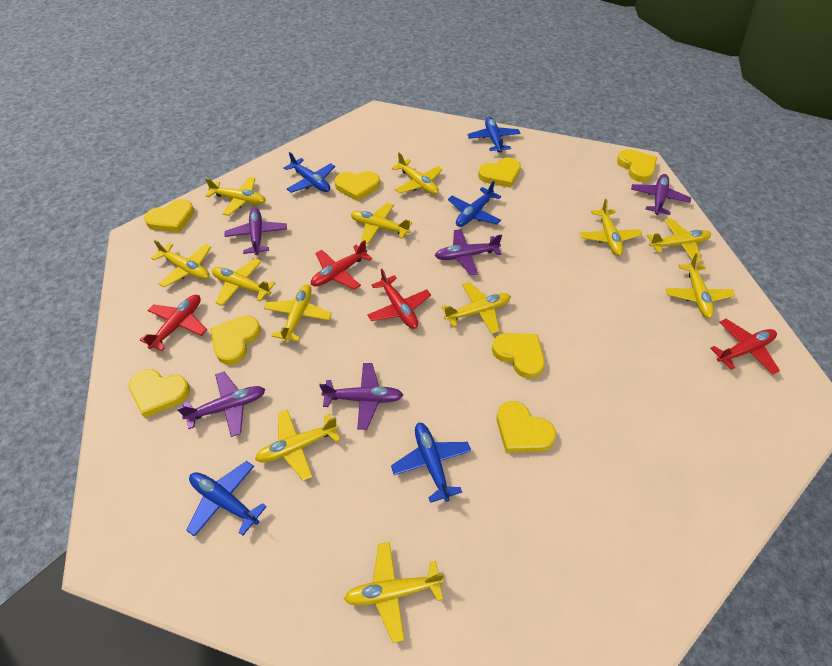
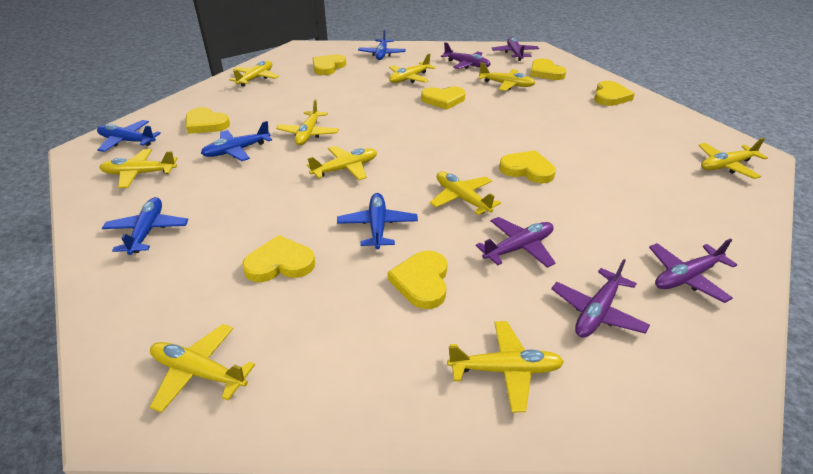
red plane: 4 -> 0
yellow plane: 12 -> 10

